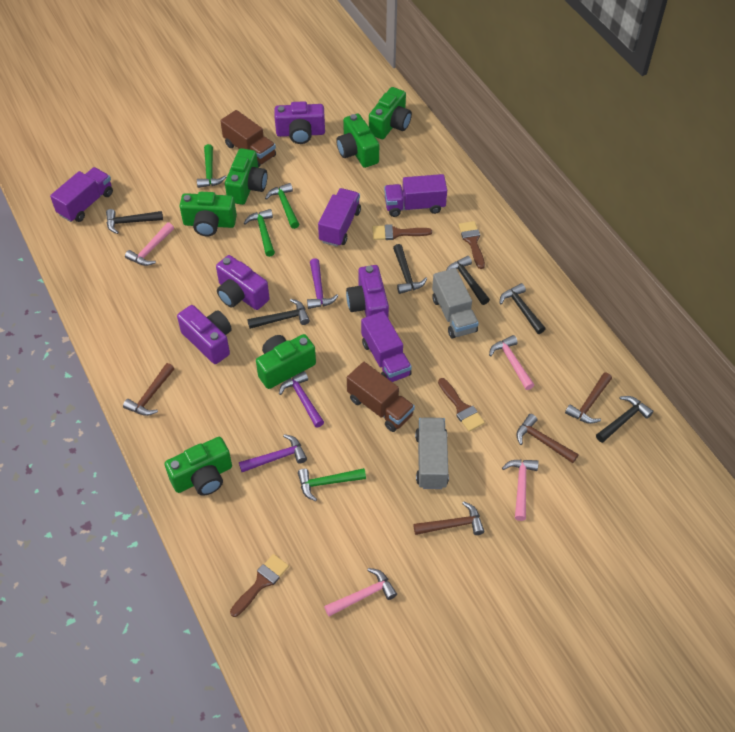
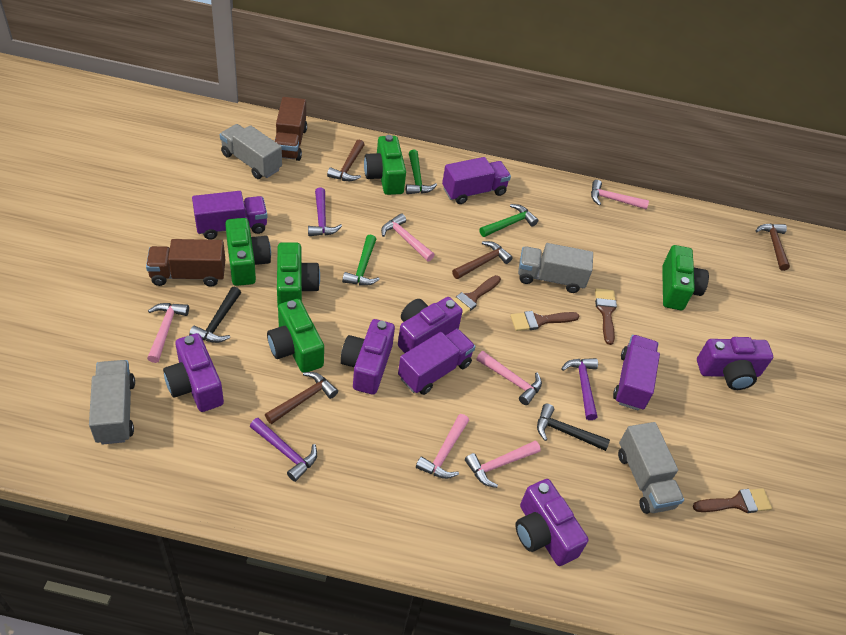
black hammer: 6 -> 2
green camera: 6 -> 5
green hammer: 4 -> 3
grey truck: 2 -> 4
pink hammer: 4 -> 6
purple camera: 4 -> 5

